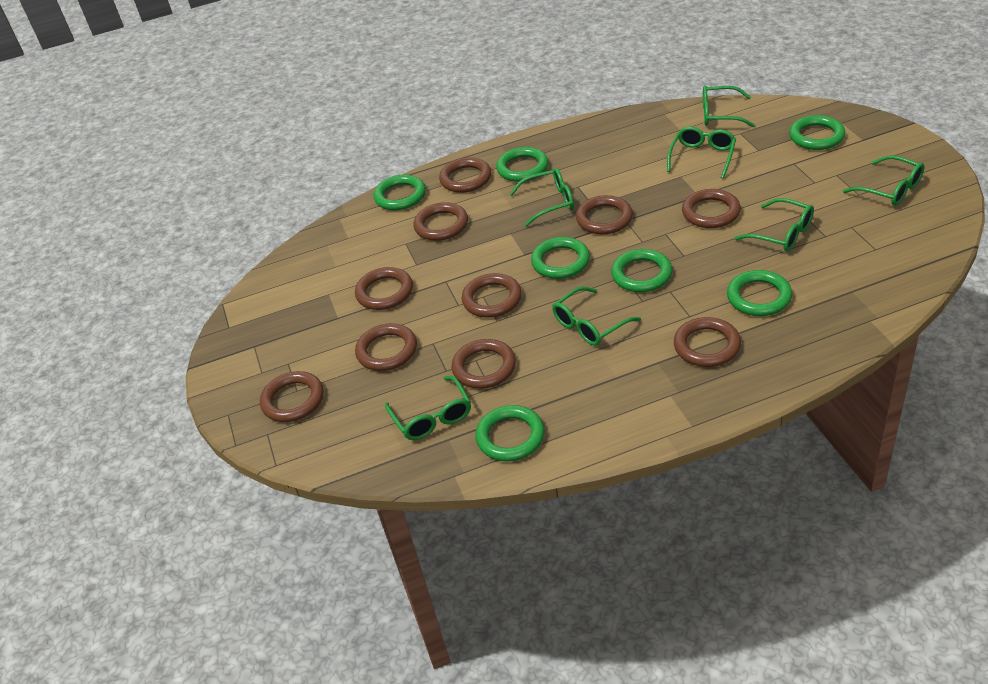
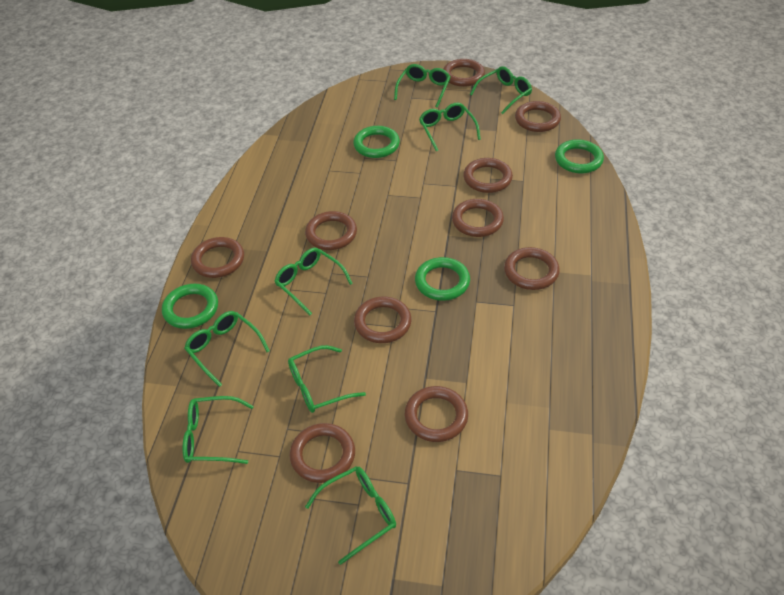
green glasses: 7 -> 8
green ring: 7 -> 4

